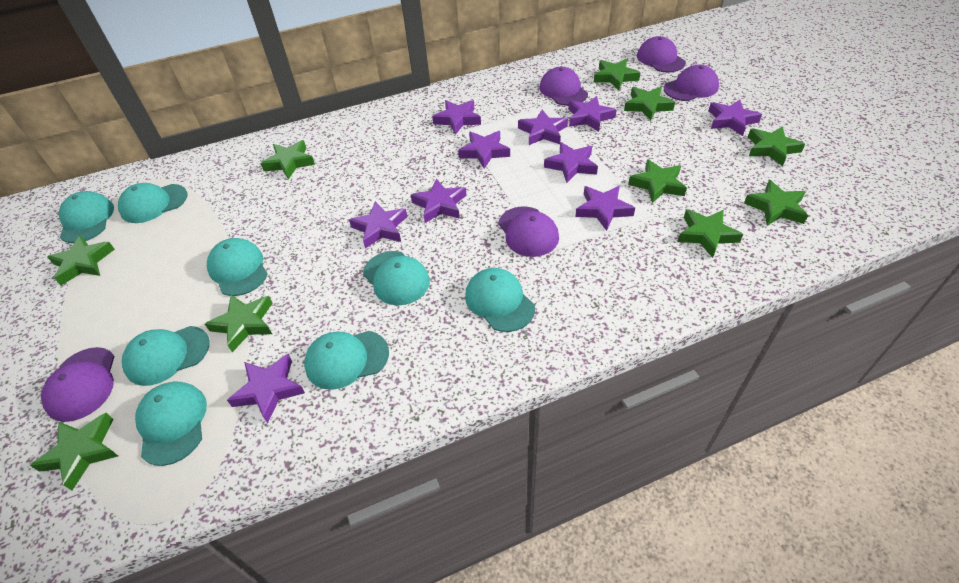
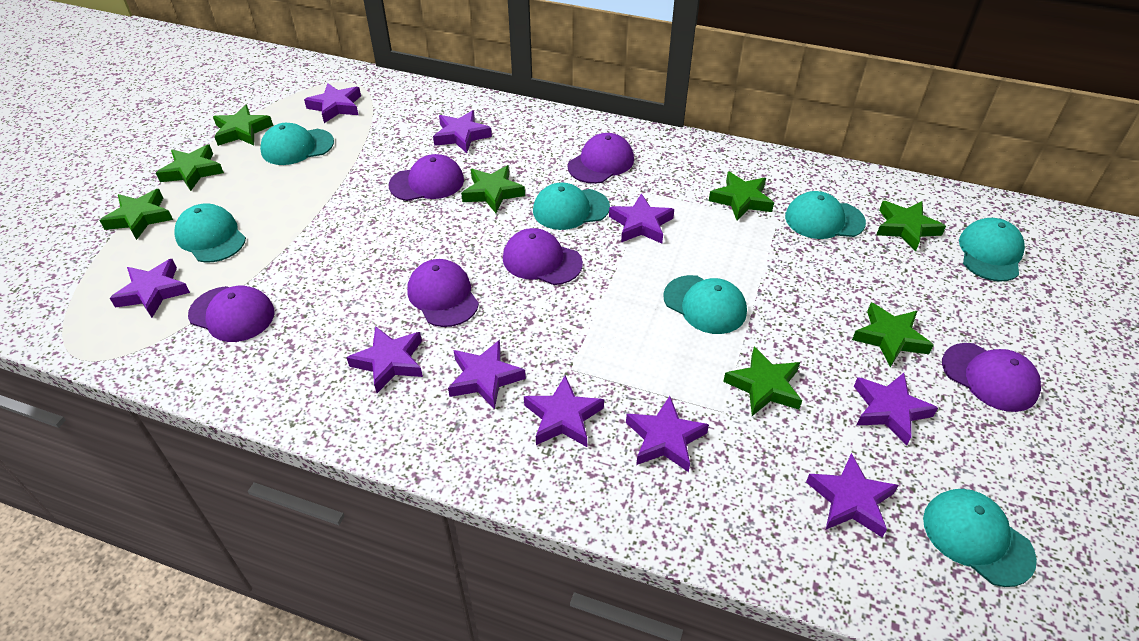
green star: 10 -> 8
purple cap: 5 -> 6
turquoise cap: 8 -> 7

